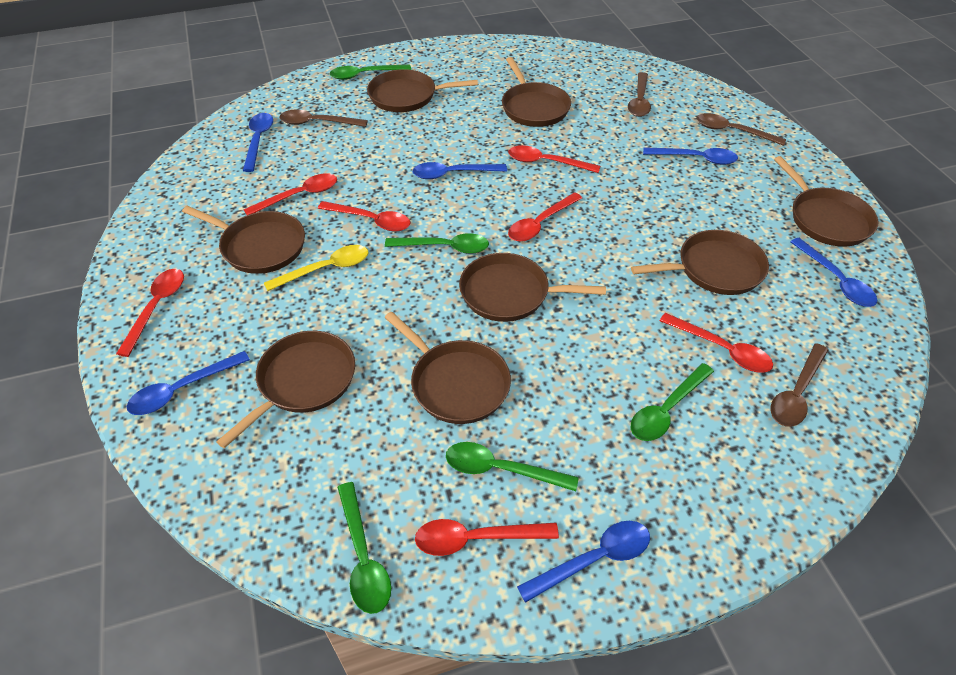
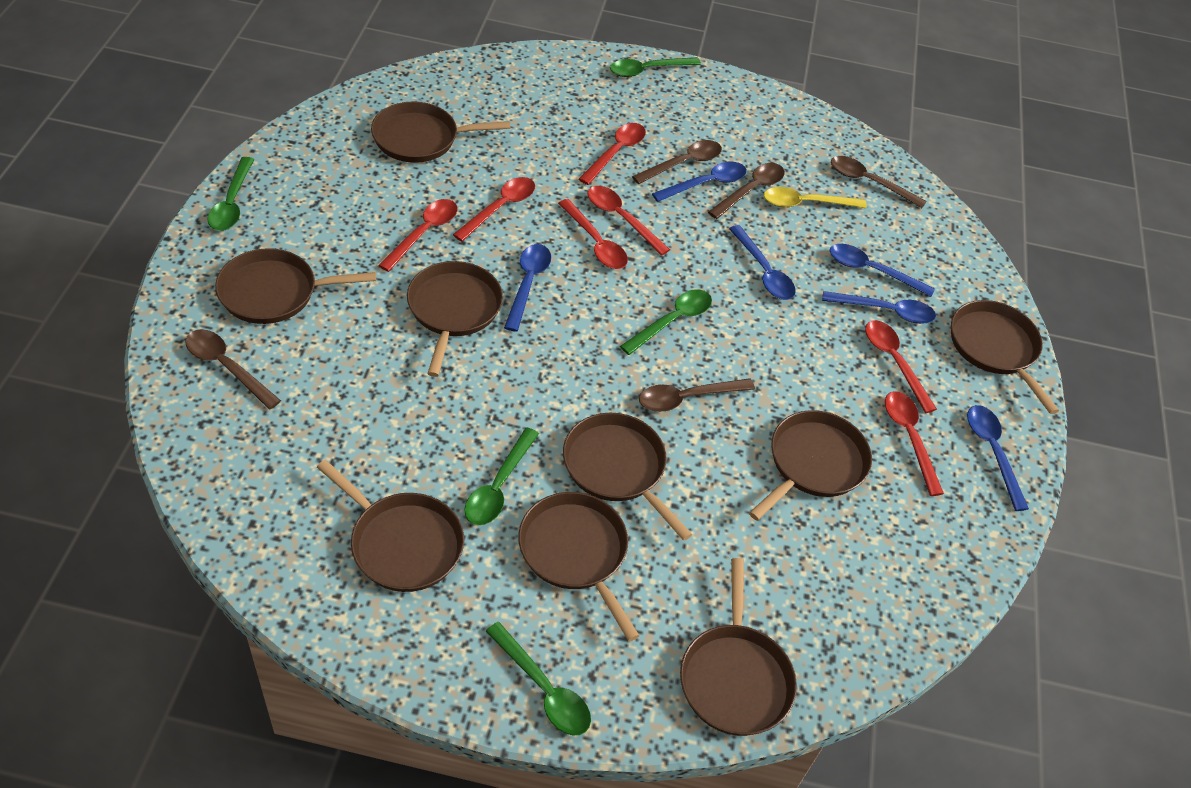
brown pan: 8 -> 9
brown spoon: 4 -> 5

